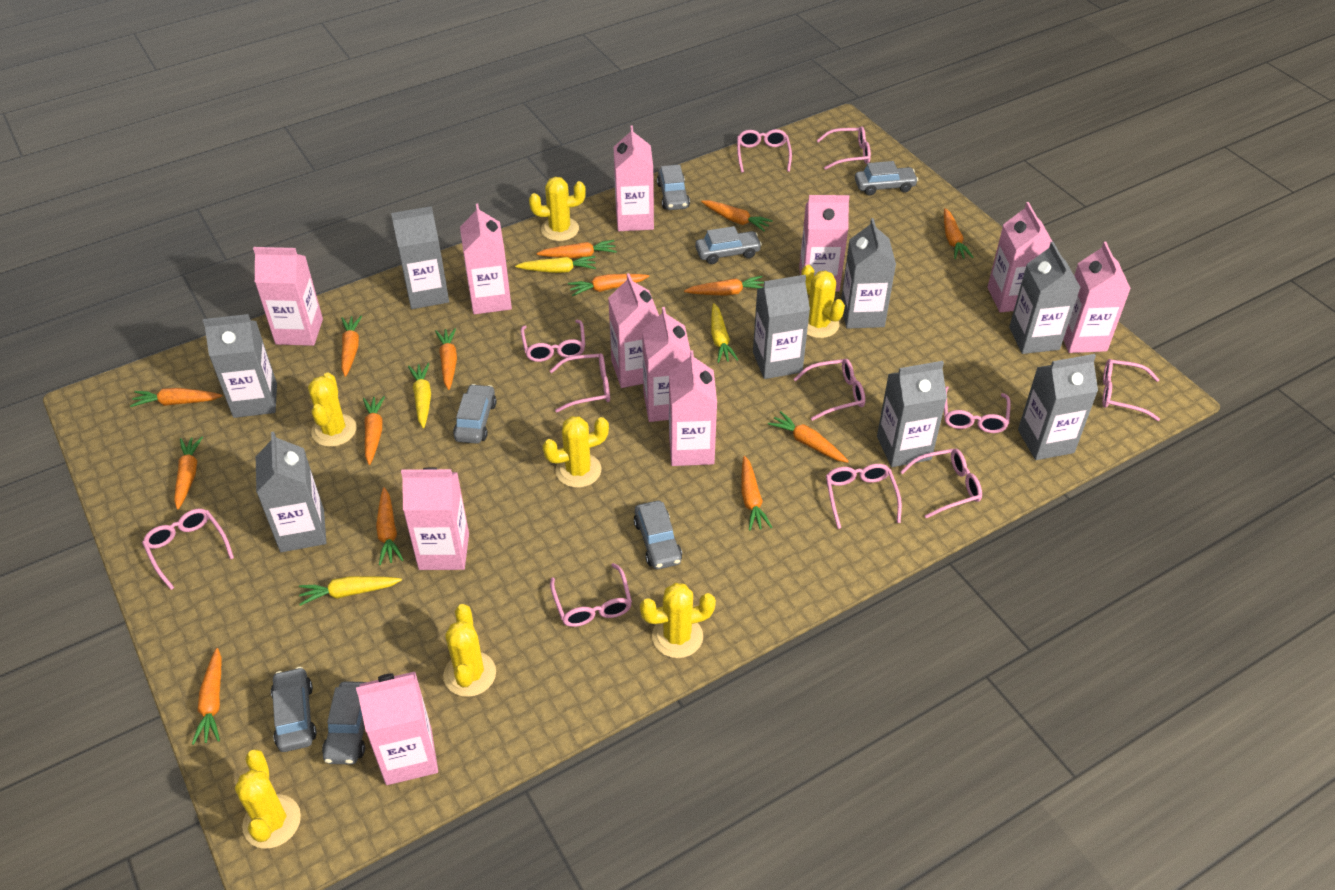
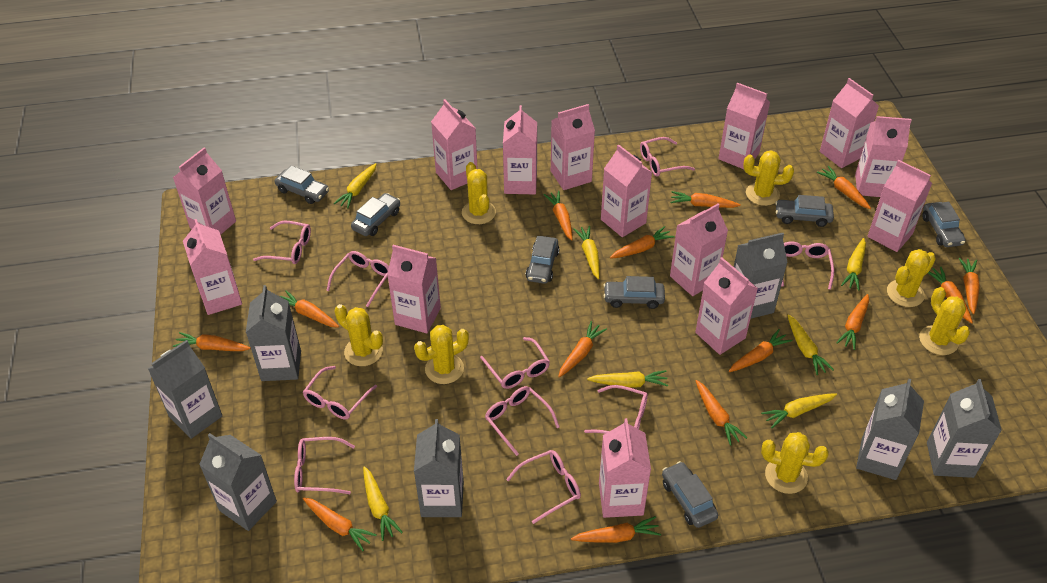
grey carton: 8 -> 7
pink carton: 11 -> 14
pink glasses: 11 -> 10
yellow carrot: 4 -> 7

